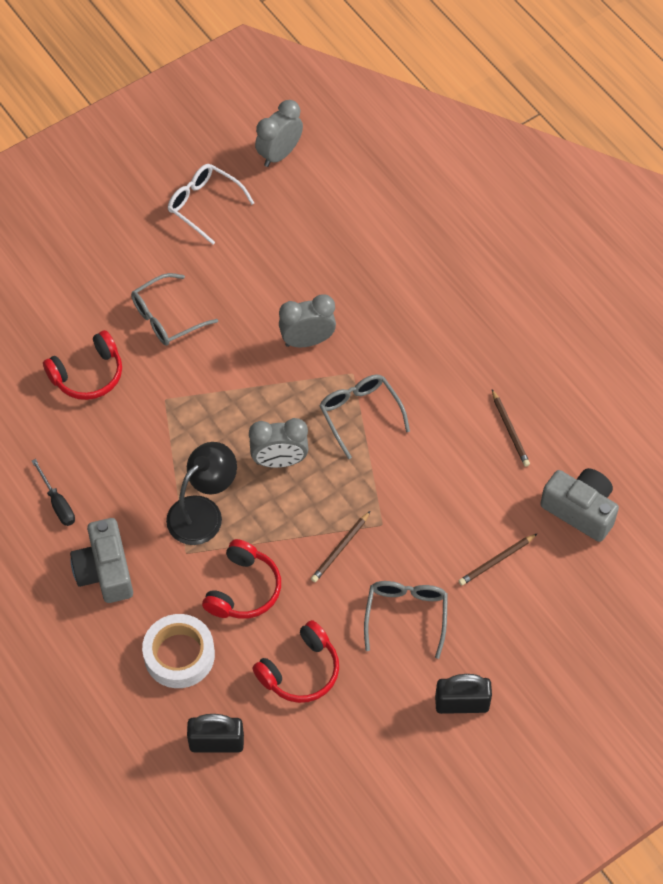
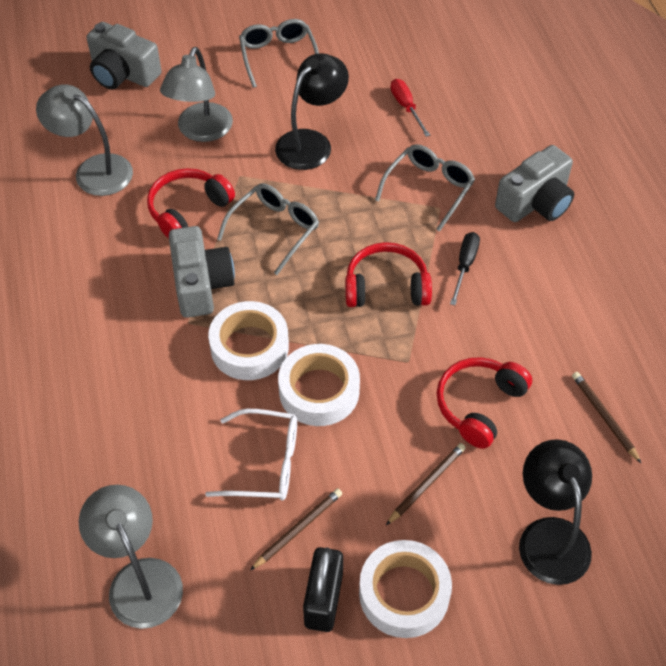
black lamp: 1 -> 2
black padlock: 2 -> 1
grey camera: 2 -> 3
grey clock: 3 -> 0
grey lamp: 0 -> 3
red screwdriver: 0 -> 1
white tape: 1 -> 3

